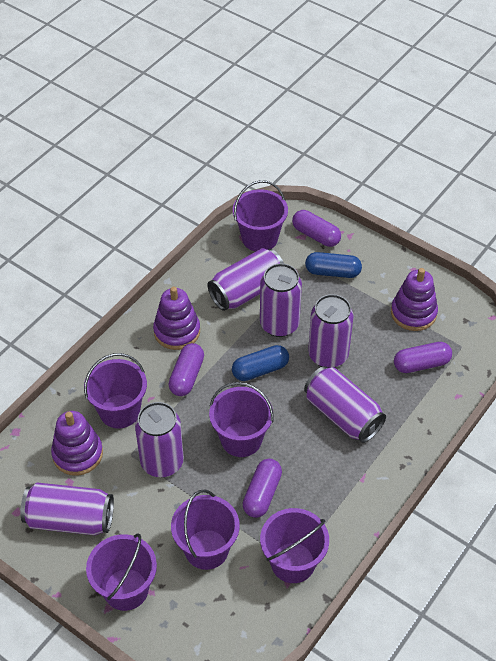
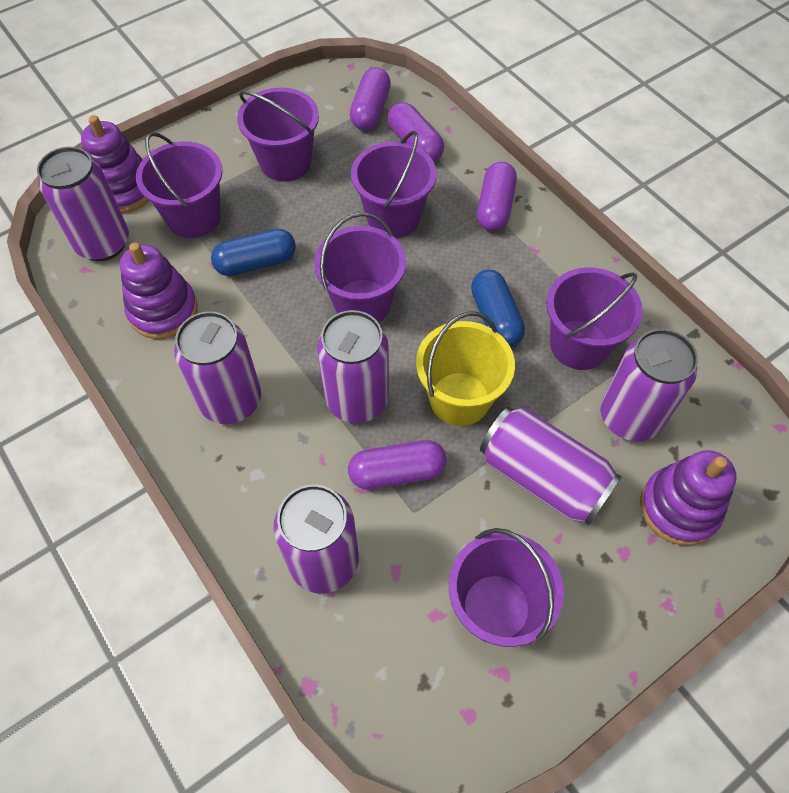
yellow bucket: 0 -> 1

